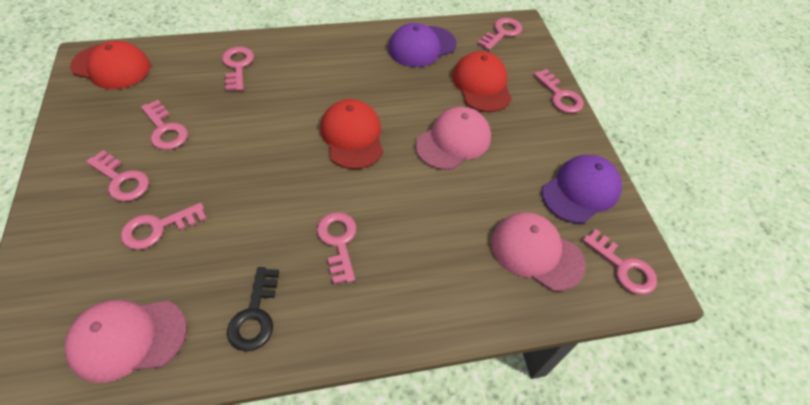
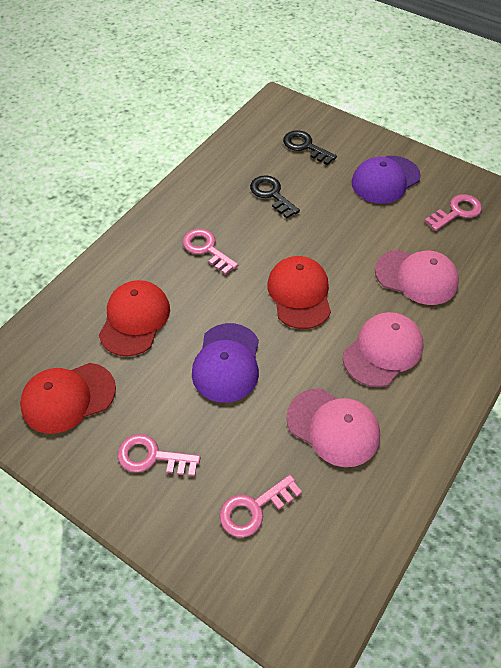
black key: 1 -> 2
pink key: 8 -> 4

